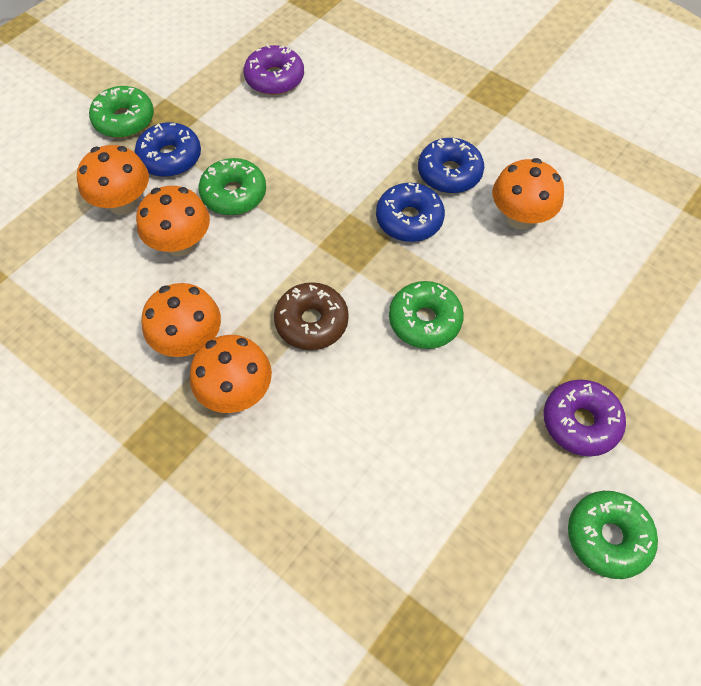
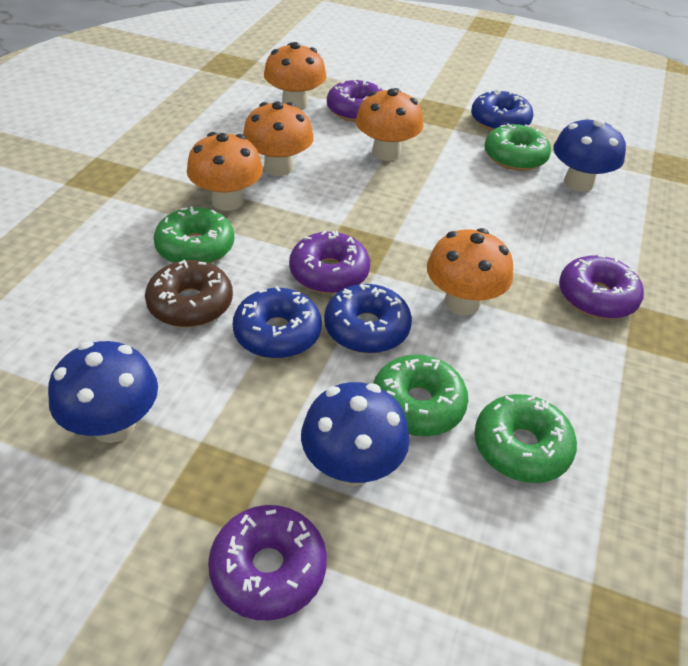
blue mushroom: 0 -> 3
purple donut: 2 -> 4

